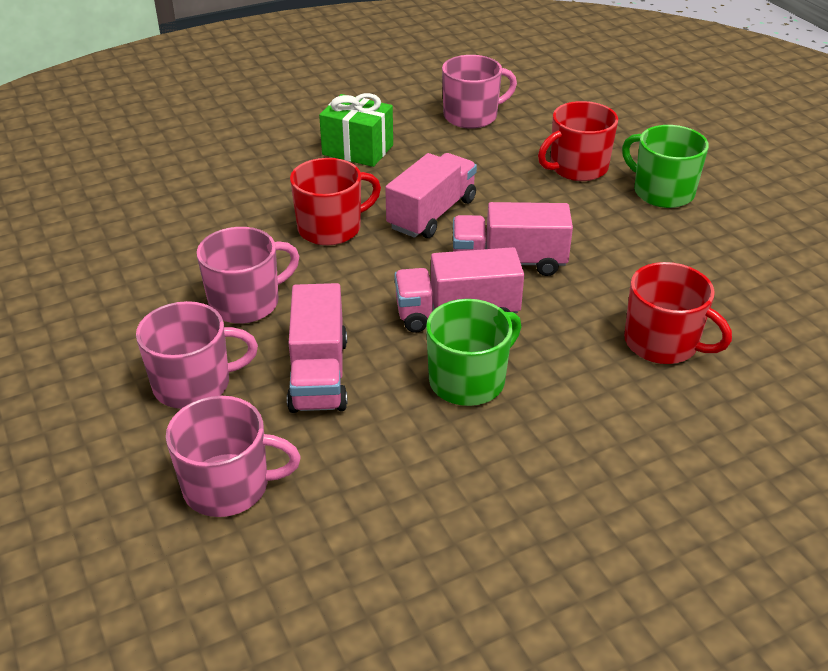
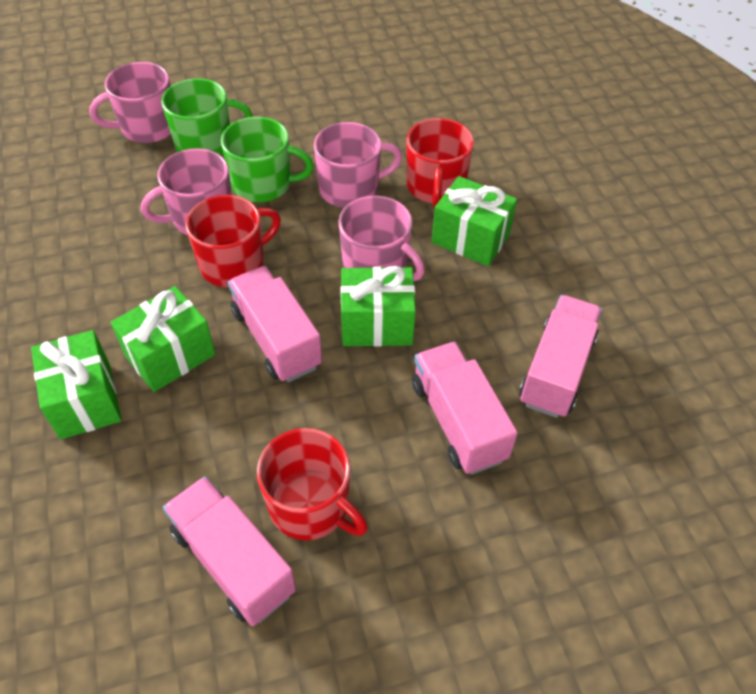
green gift: 1 -> 4

